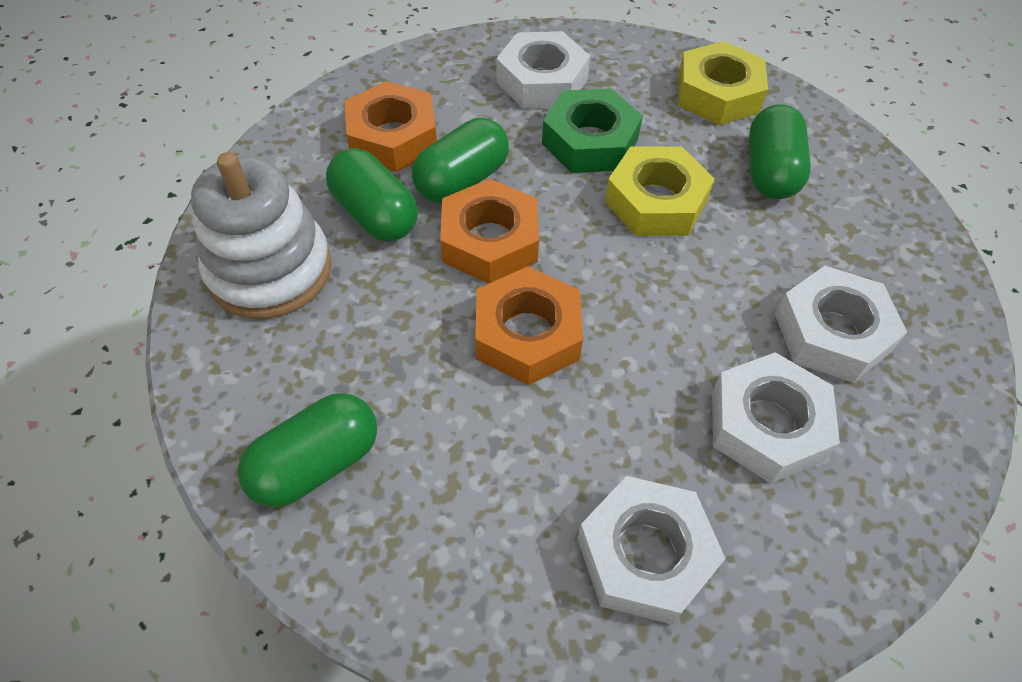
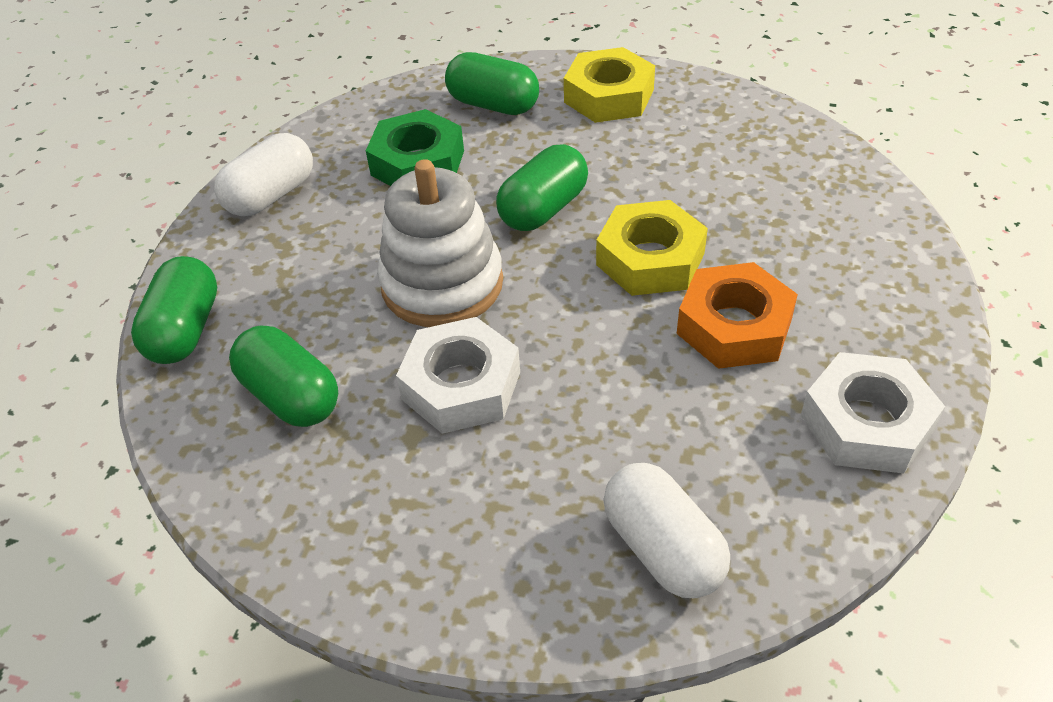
orange nut: 3 -> 1
white capsule: 0 -> 2
white nut: 4 -> 2

